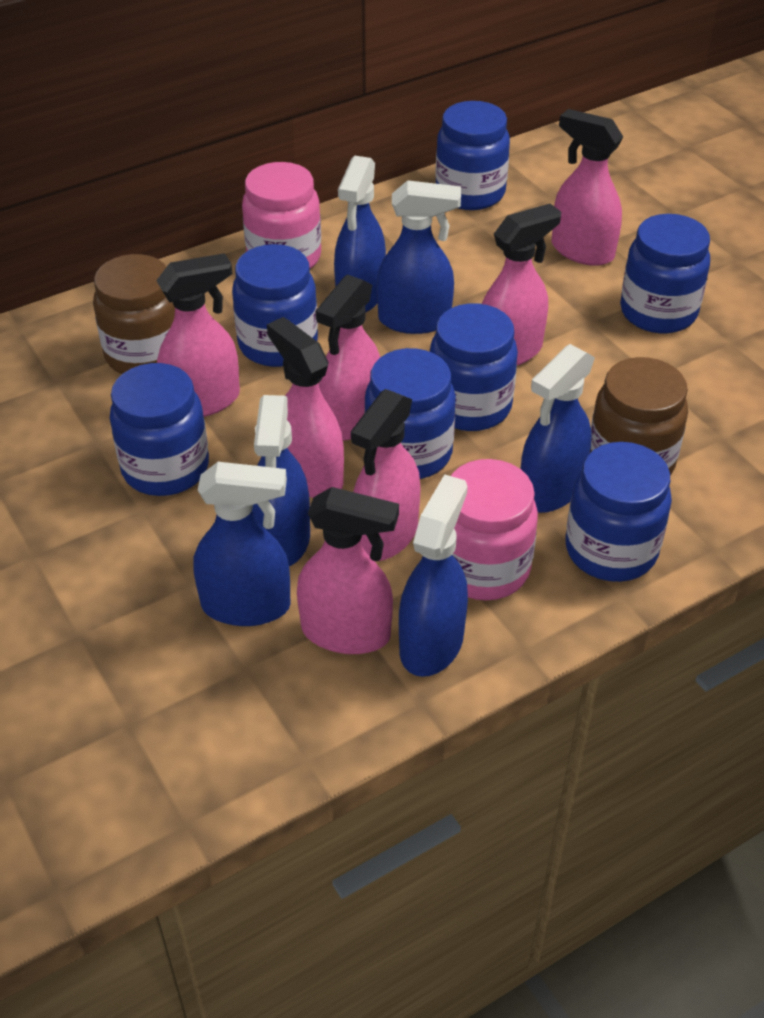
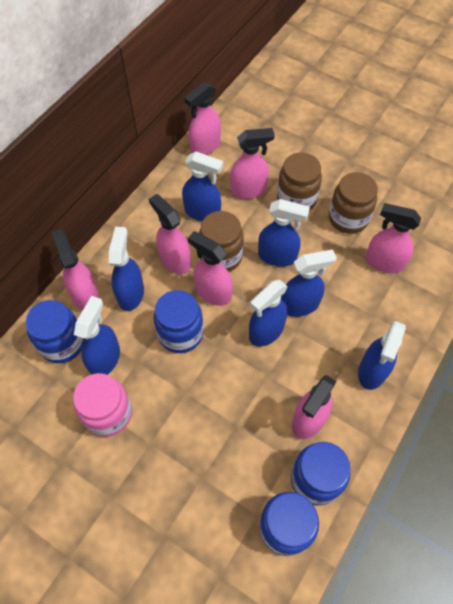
blue jar: 7 -> 4
blue spray bottle: 6 -> 7
brown jar: 2 -> 3
pink jar: 2 -> 1

